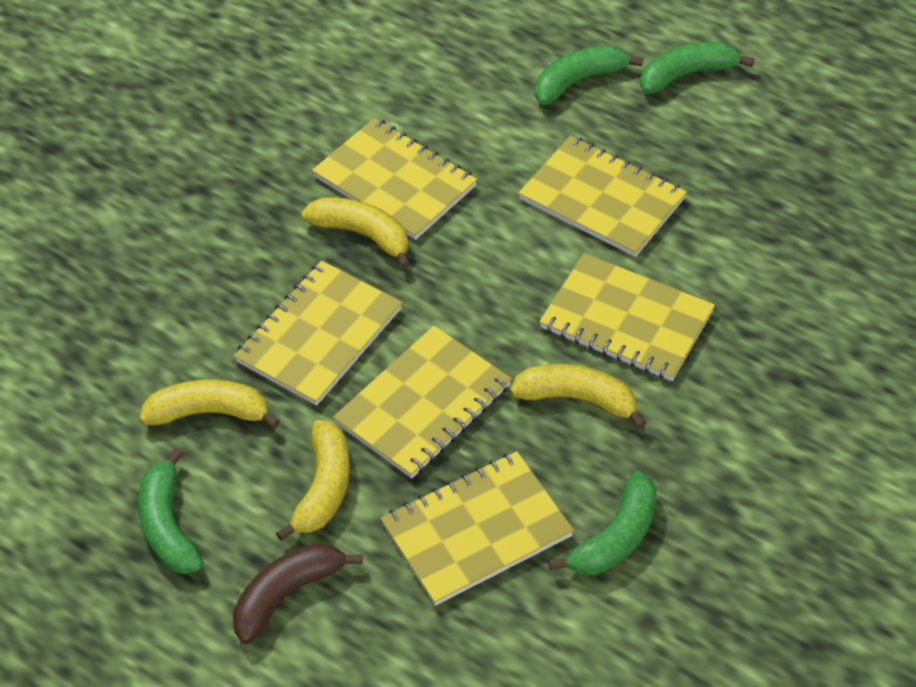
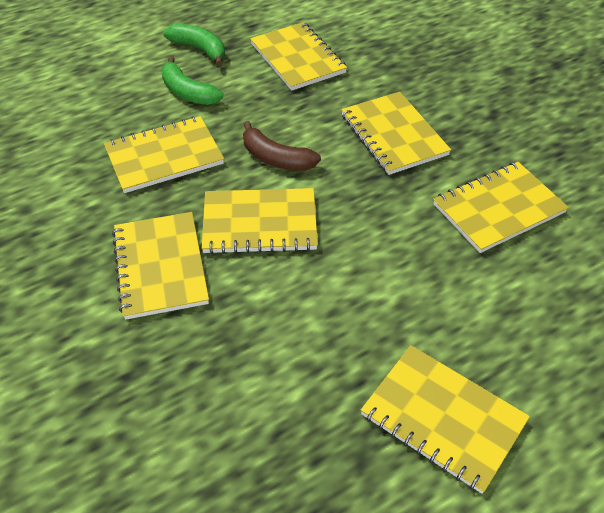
green banana: 4 -> 2
yellow banana: 4 -> 0
yellow notebook: 6 -> 7

